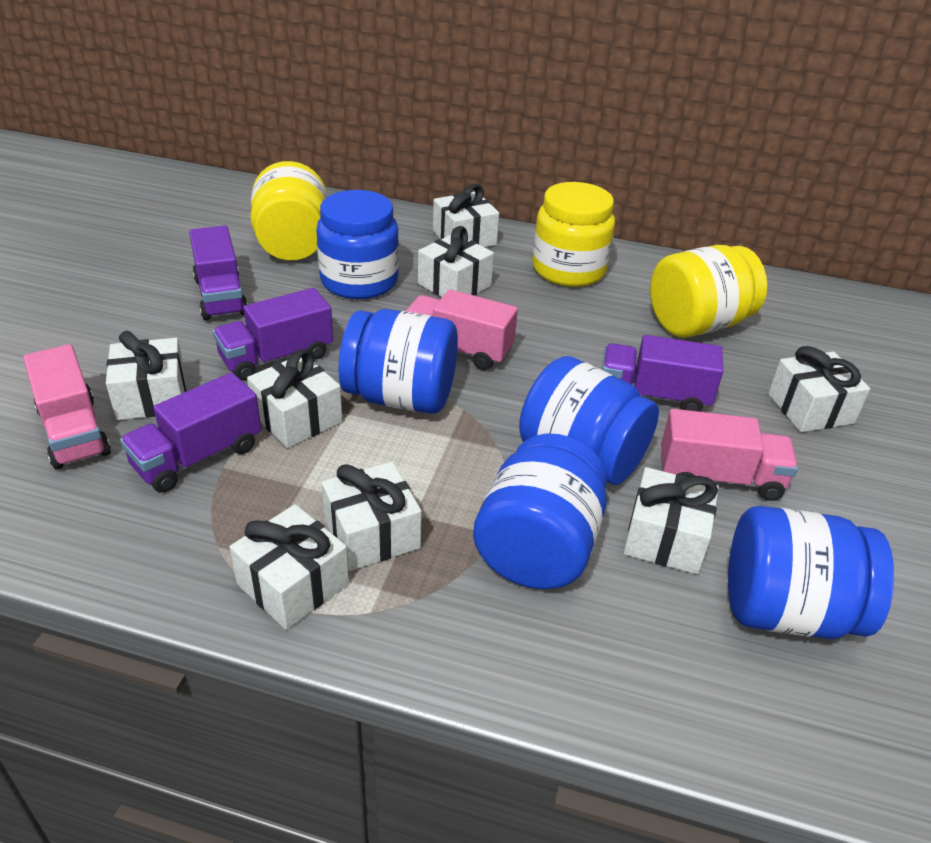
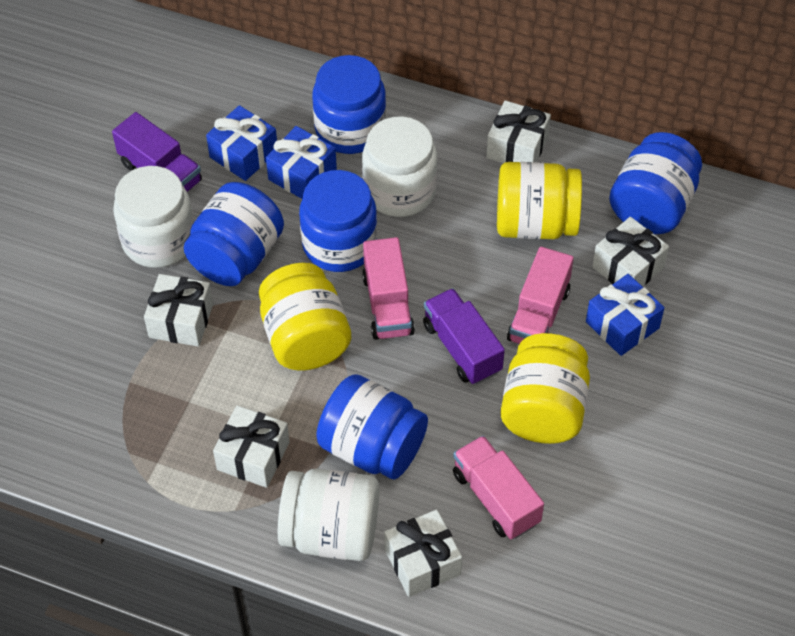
blue gift: 0 -> 3
purple truck: 4 -> 2
white gift: 8 -> 5
white jar: 0 -> 3

